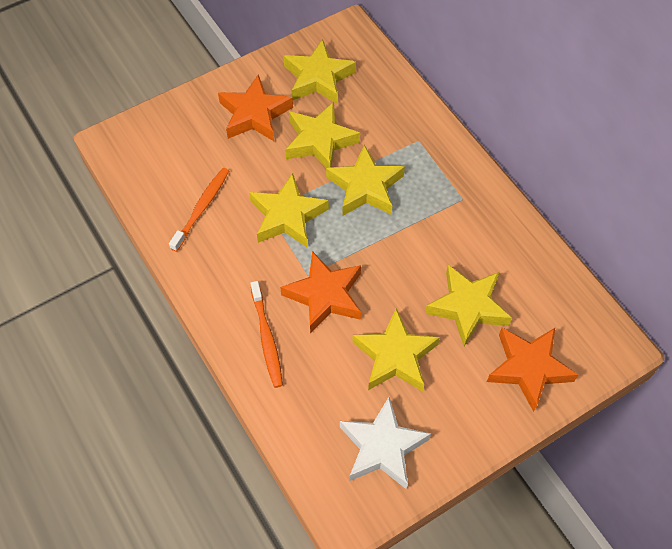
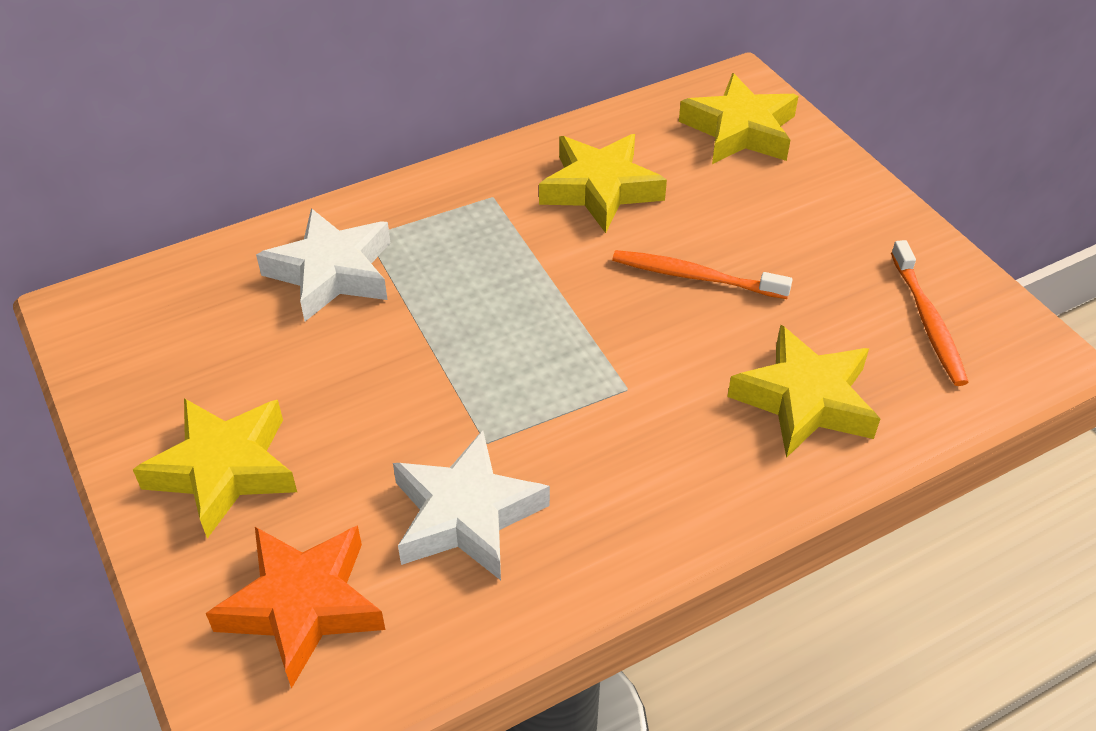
orange star: 3 -> 1
white star: 1 -> 2
yellow star: 6 -> 4

